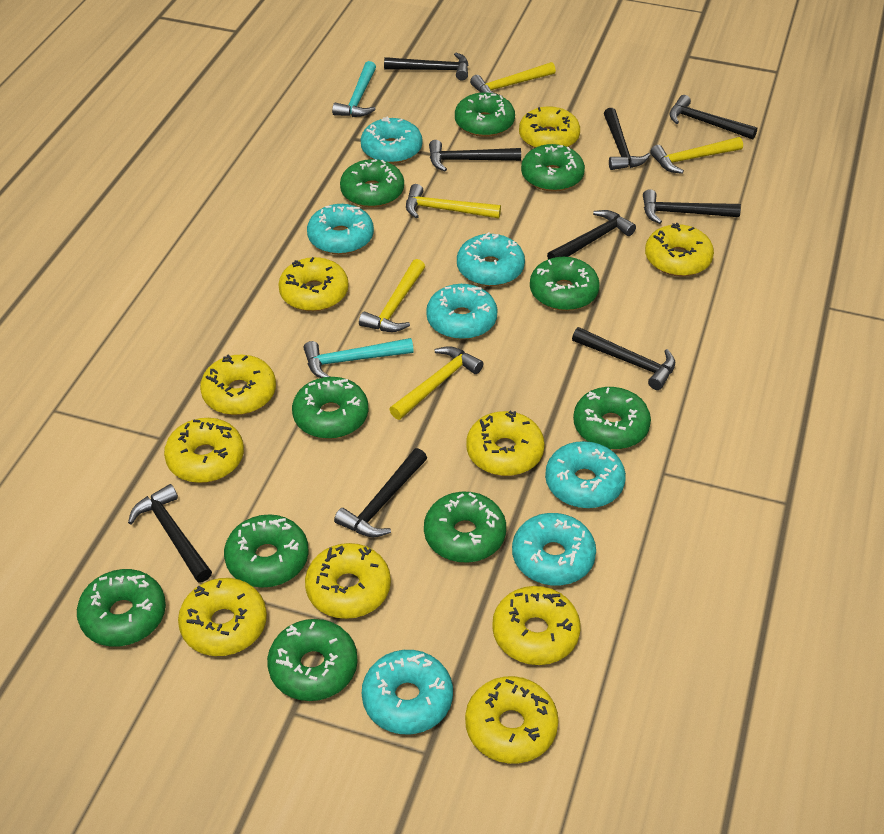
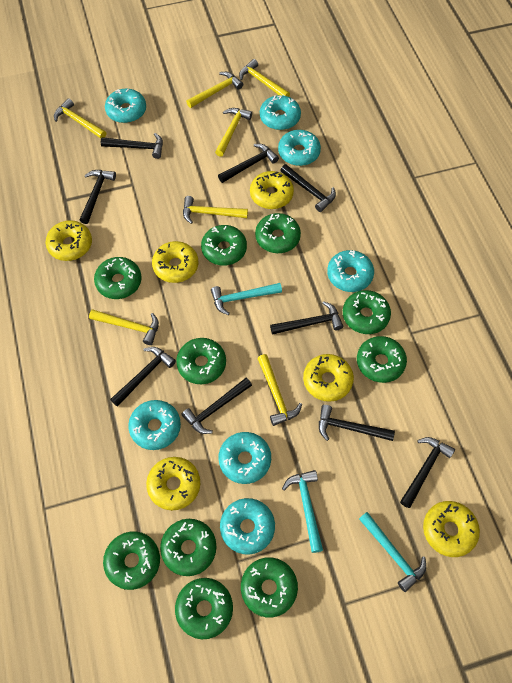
turquoise hammer: 2 -> 3
yellow donut: 10 -> 6
yellow hammer: 5 -> 7

